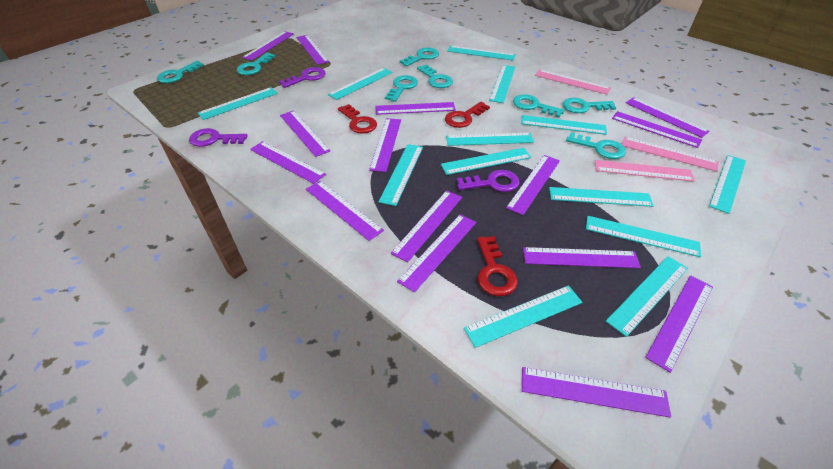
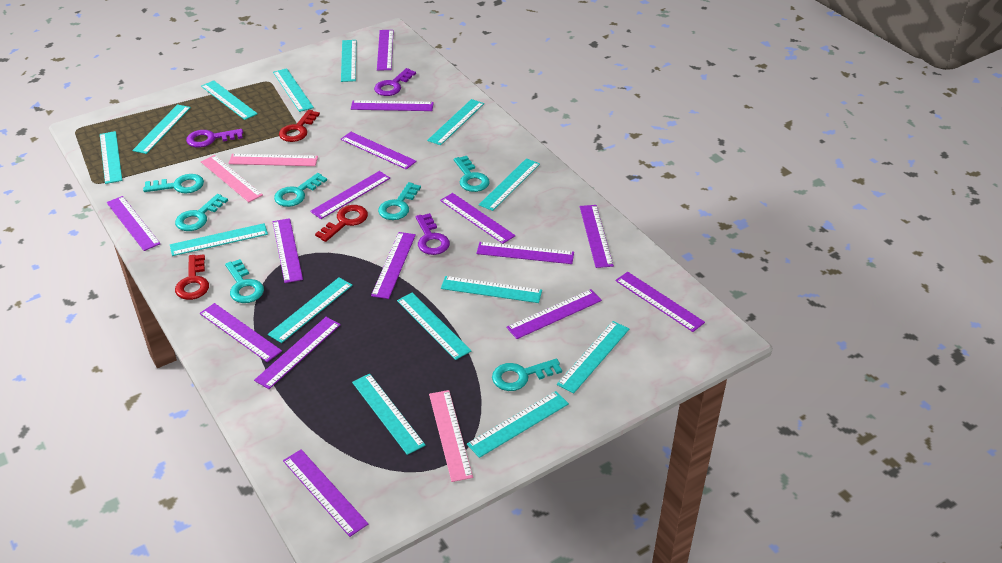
turquoise key: 8 -> 7
turquoise ruler: 13 -> 14

